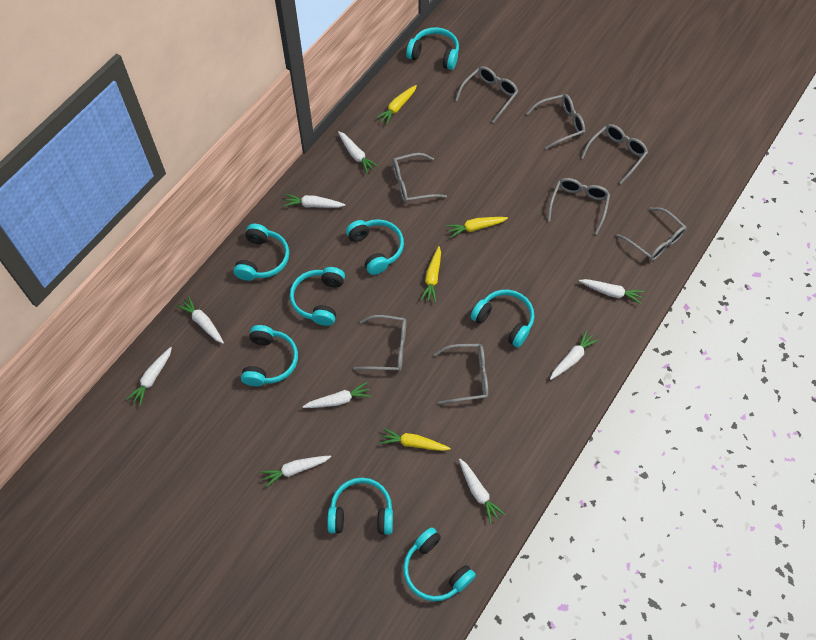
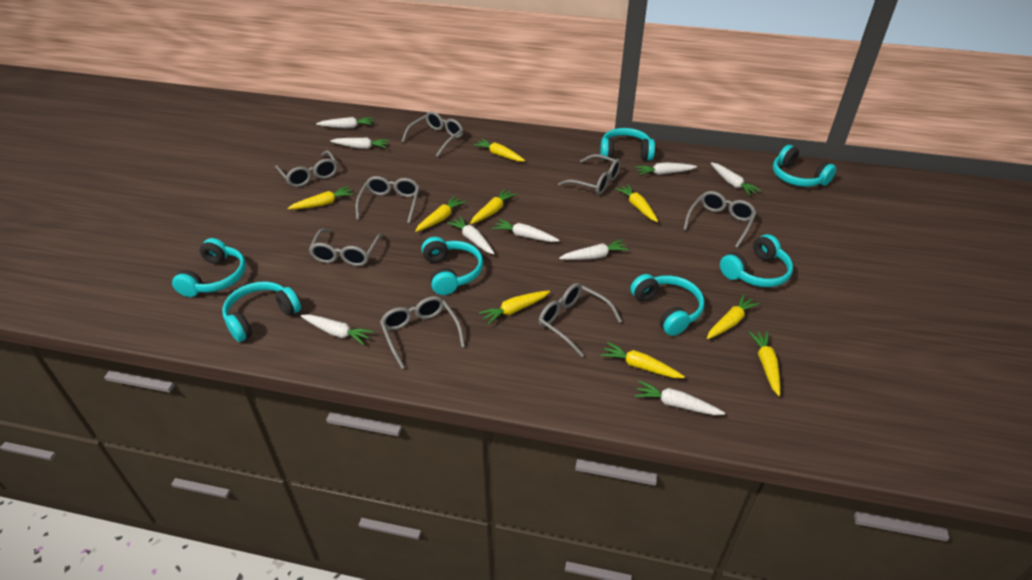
turquoise headphones: 8 -> 7
yellow carrot: 4 -> 9

